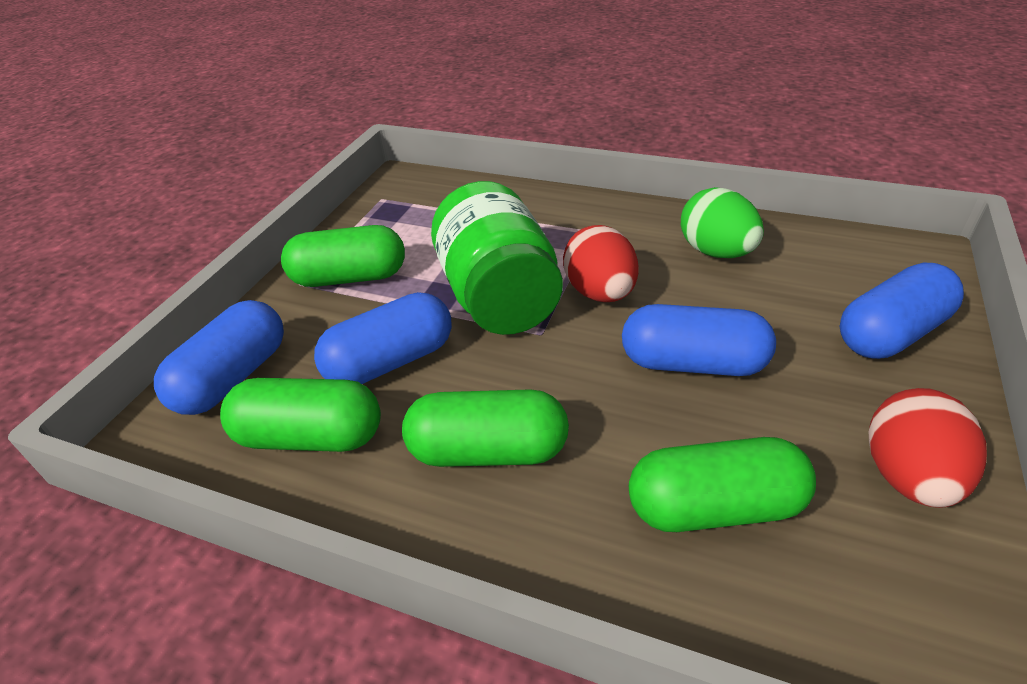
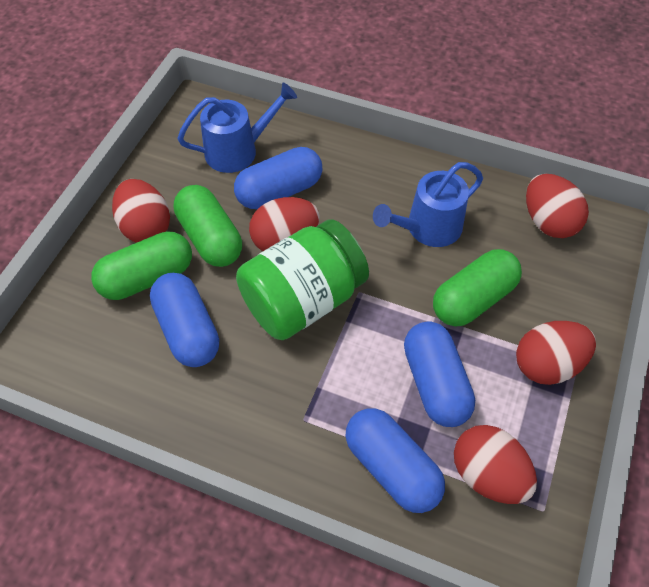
blue watering can: 0 -> 2
green capsule: 4 -> 3
green egg: 1 -> 0
red egg: 2 -> 5

